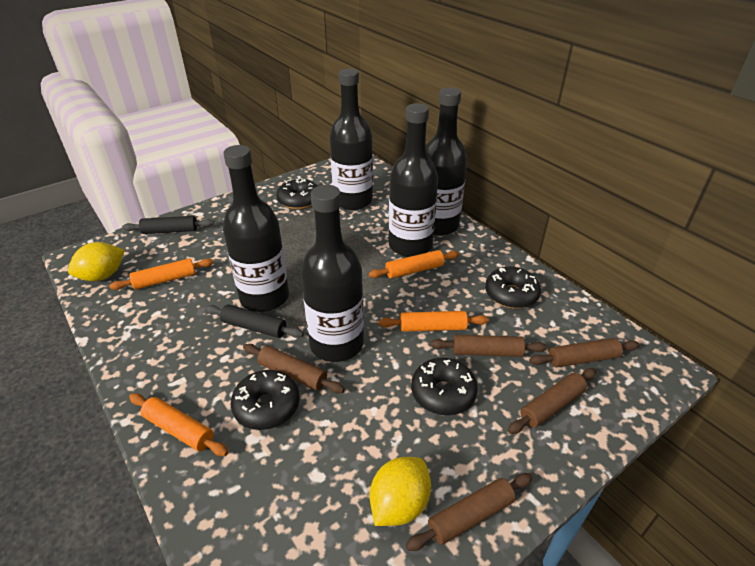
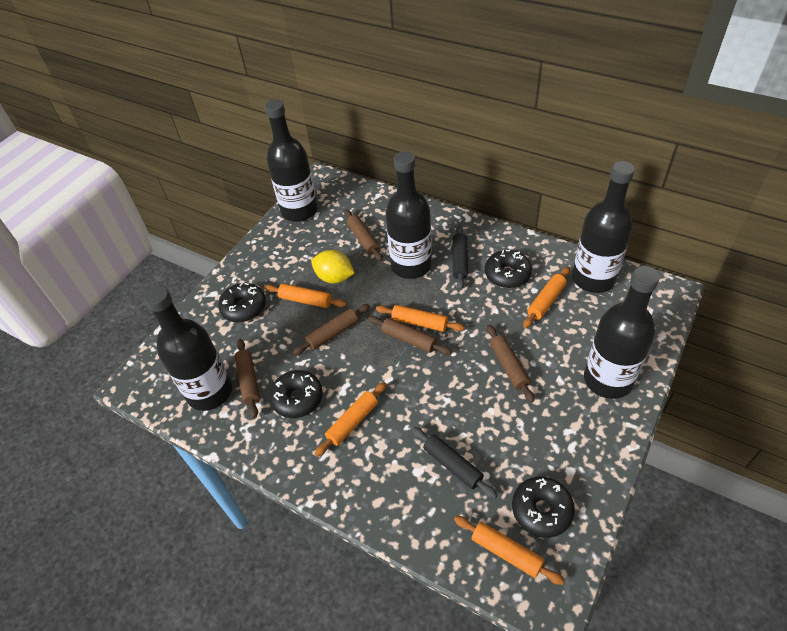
orange rolling pin: 4 -> 5
yellow lemon: 2 -> 1

